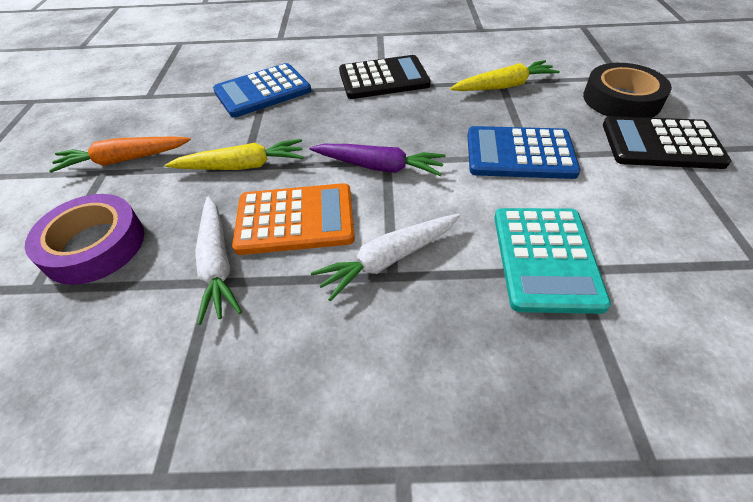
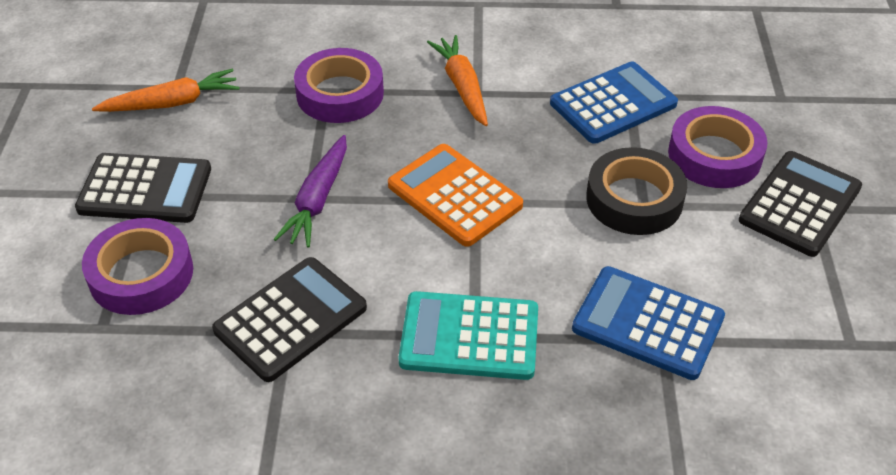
black calculator: 2 -> 3
orange carrot: 1 -> 2
purple tape: 1 -> 3
white carrot: 2 -> 0
yellow carrot: 2 -> 0

